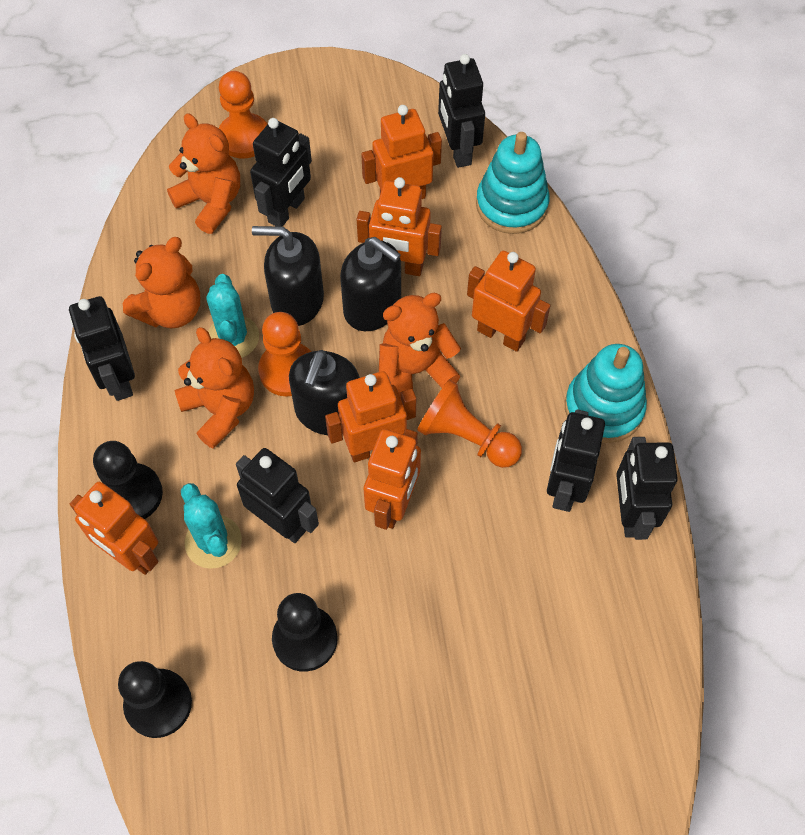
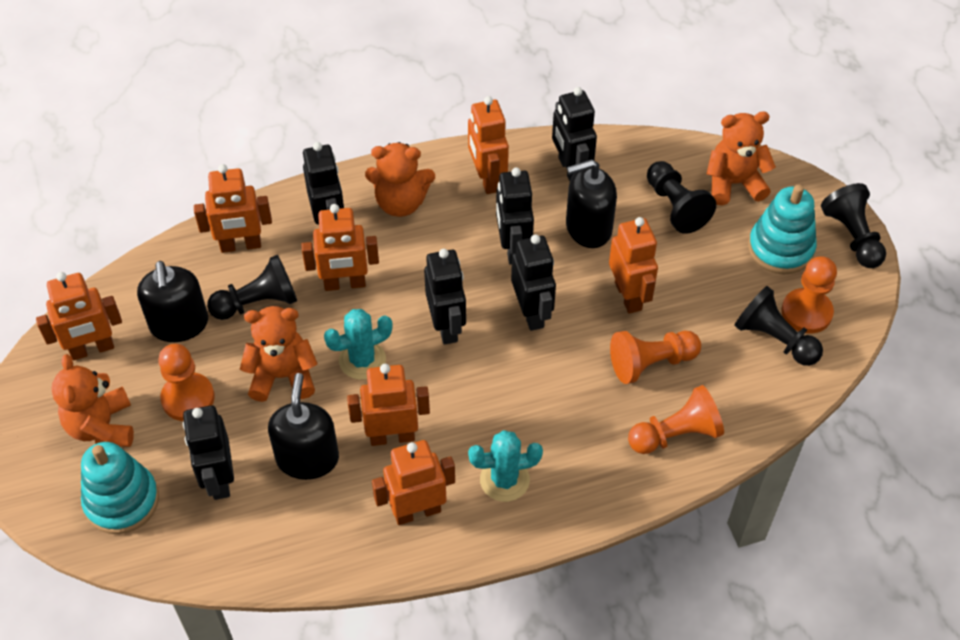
black pawn: 3 -> 4
orange pawn: 3 -> 4
orange robot: 6 -> 7

